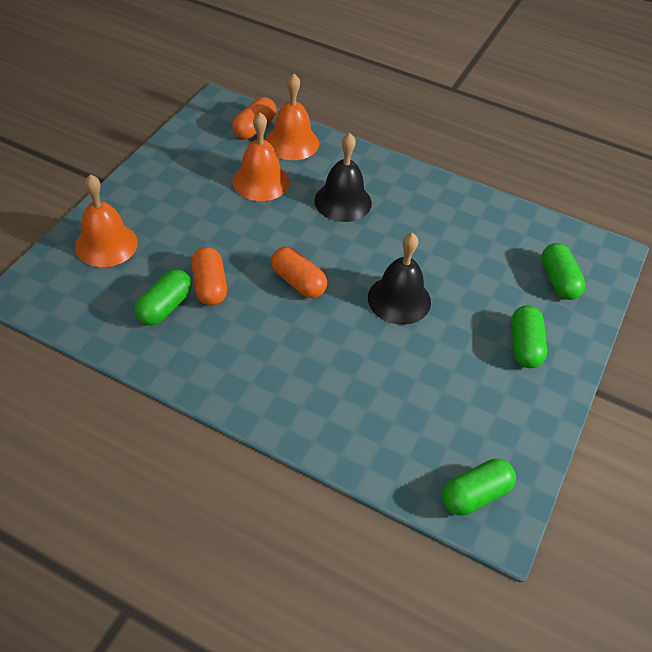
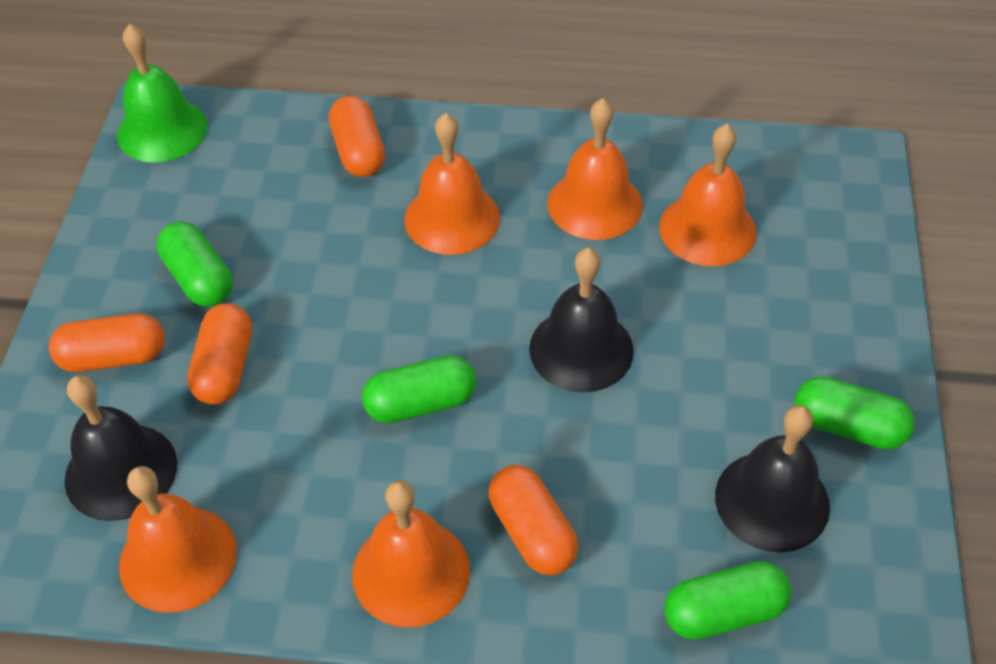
black bell: 2 -> 3
green bell: 0 -> 1
orange bell: 3 -> 5
orange capsule: 3 -> 4

